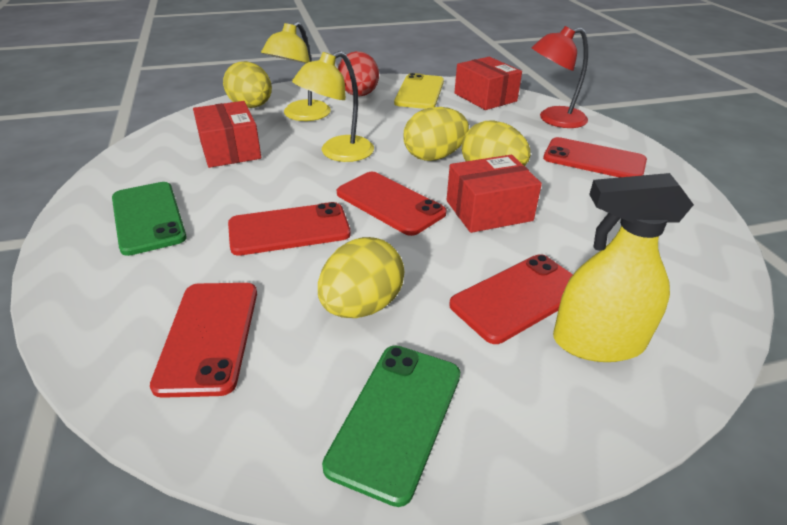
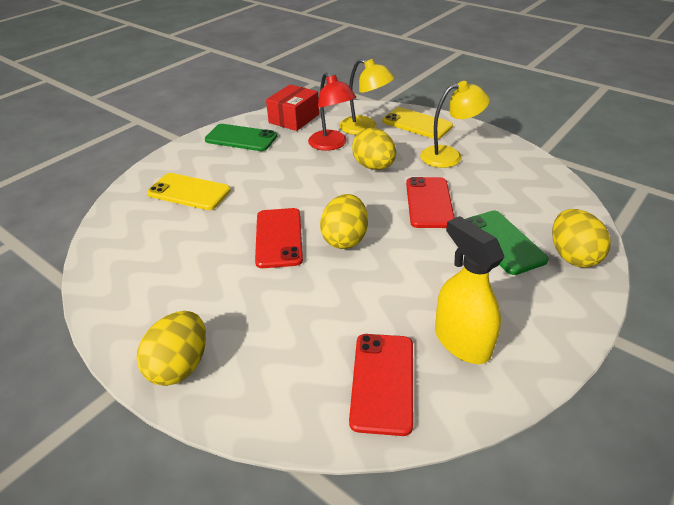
red box: 3 -> 1
red egg: 1 -> 0
red phone: 5 -> 3
yellow phone: 1 -> 2

